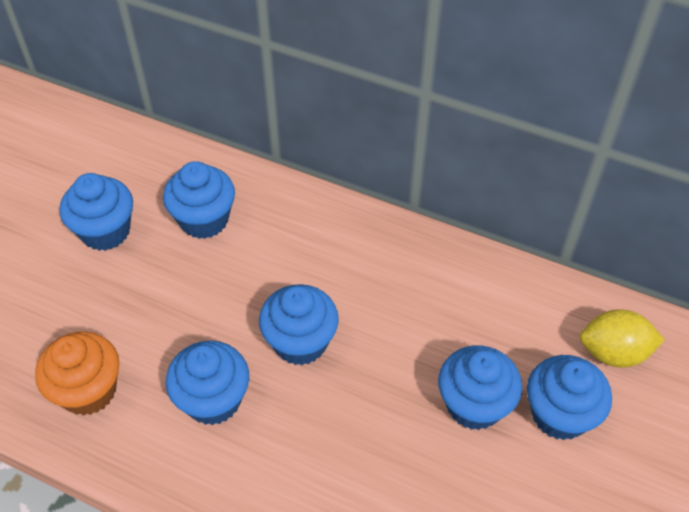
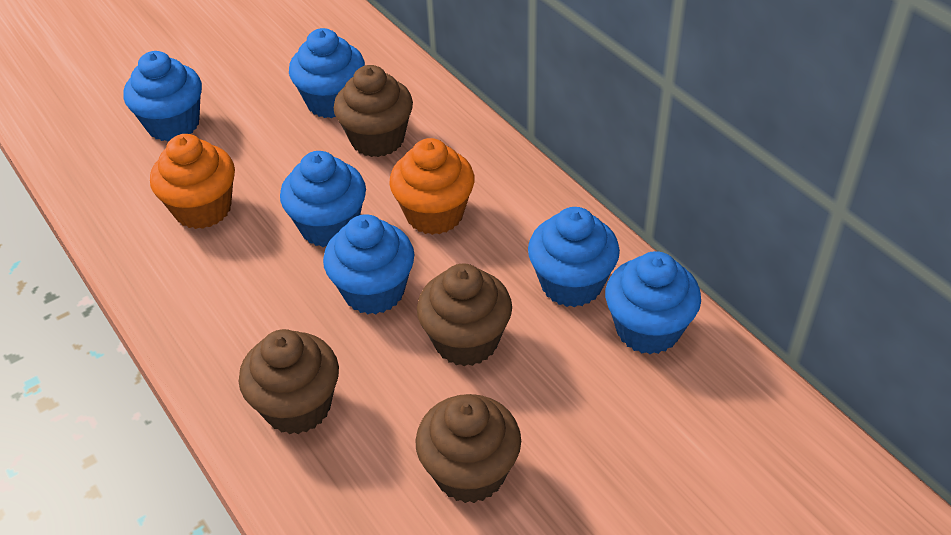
brown cupcake: 0 -> 4
orange cupcake: 1 -> 2
yellow lemon: 1 -> 0

